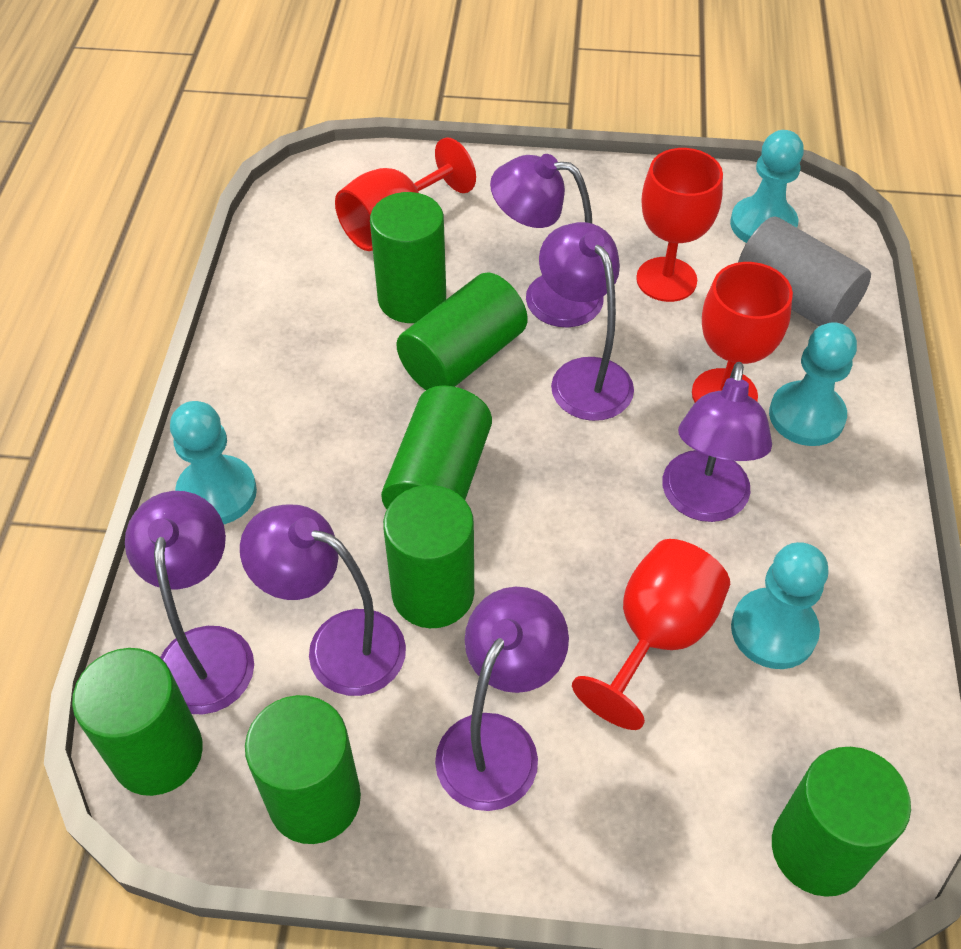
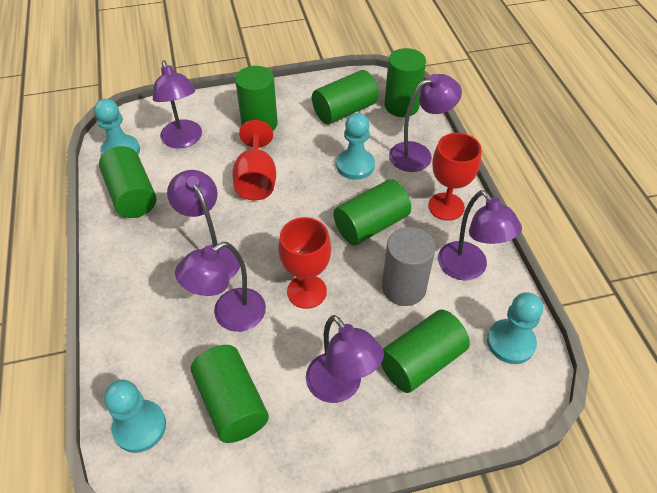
red goblet: 4 -> 3

